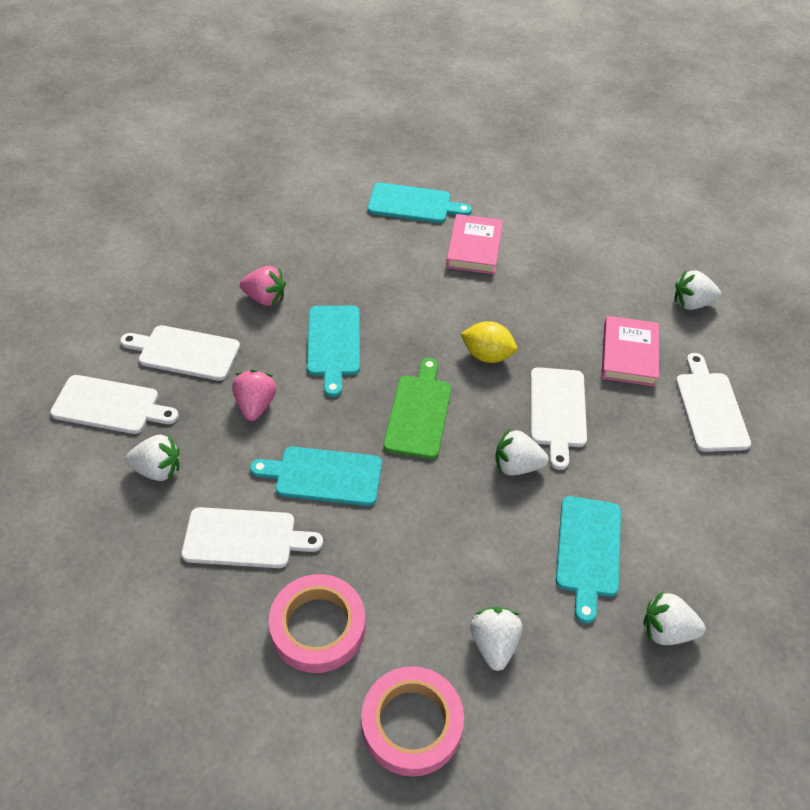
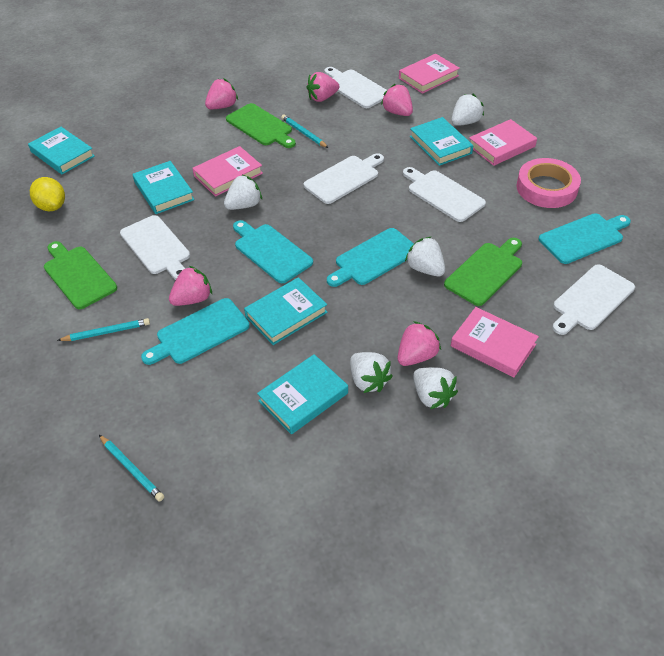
green cutting board: 1 -> 3
pink book: 2 -> 4
pink strawberry: 2 -> 5
pink tape: 2 -> 1
turquoise book: 0 -> 5
turquoise pencil: 0 -> 3

